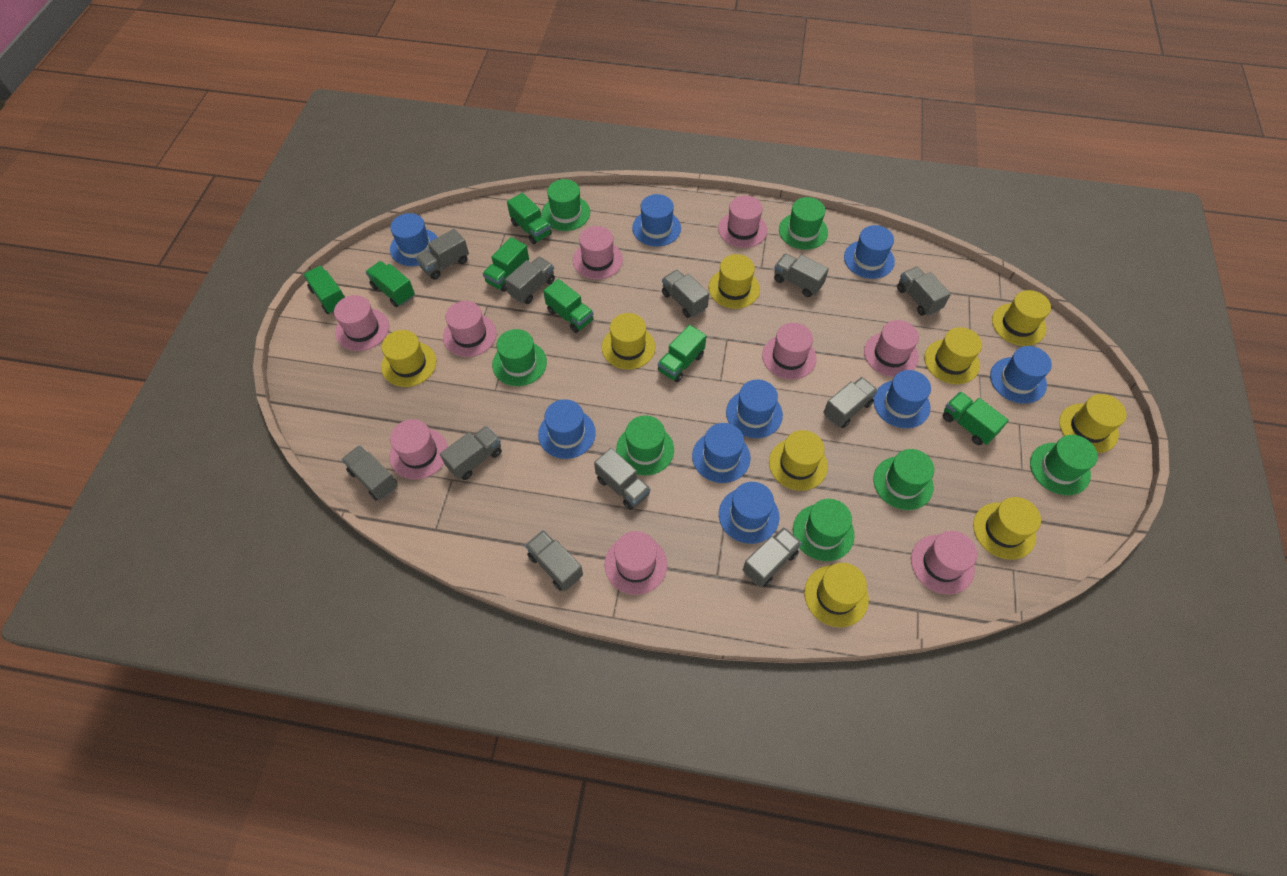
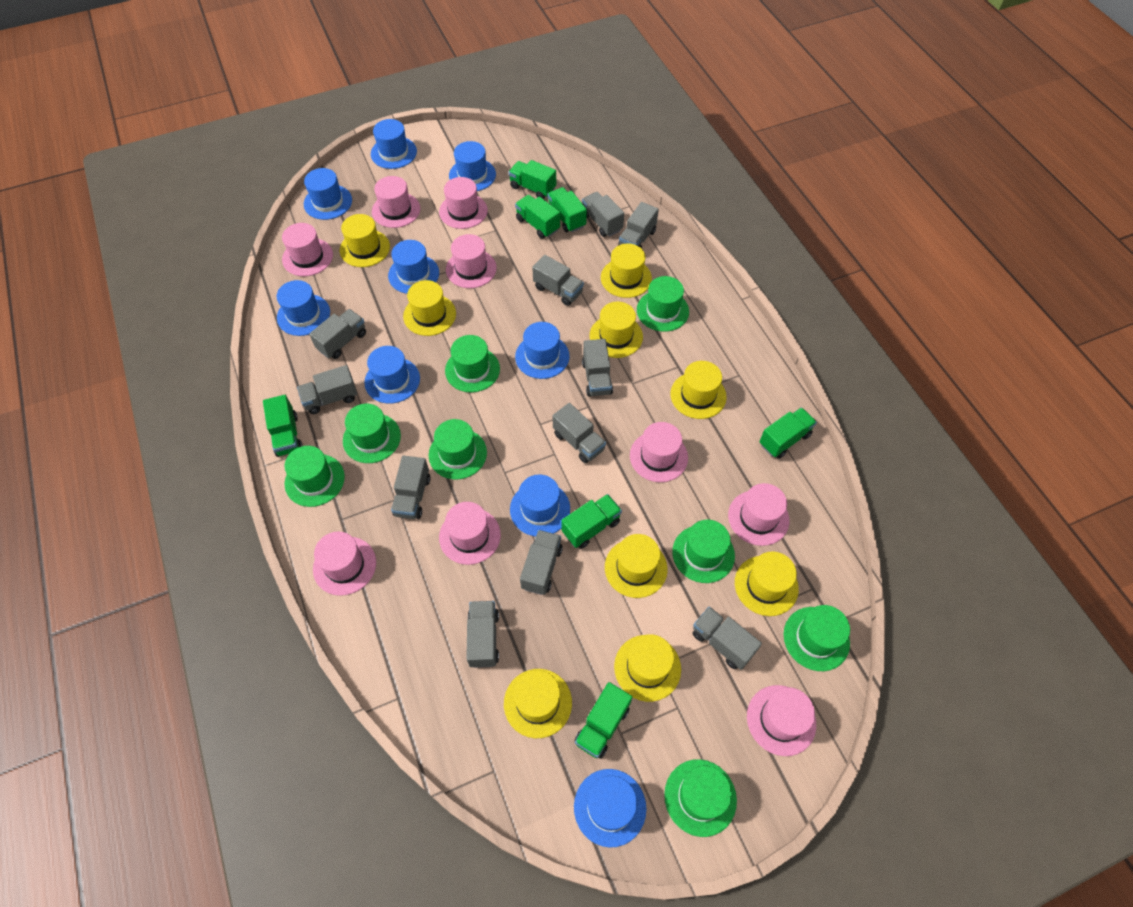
green hat: 7 -> 8

